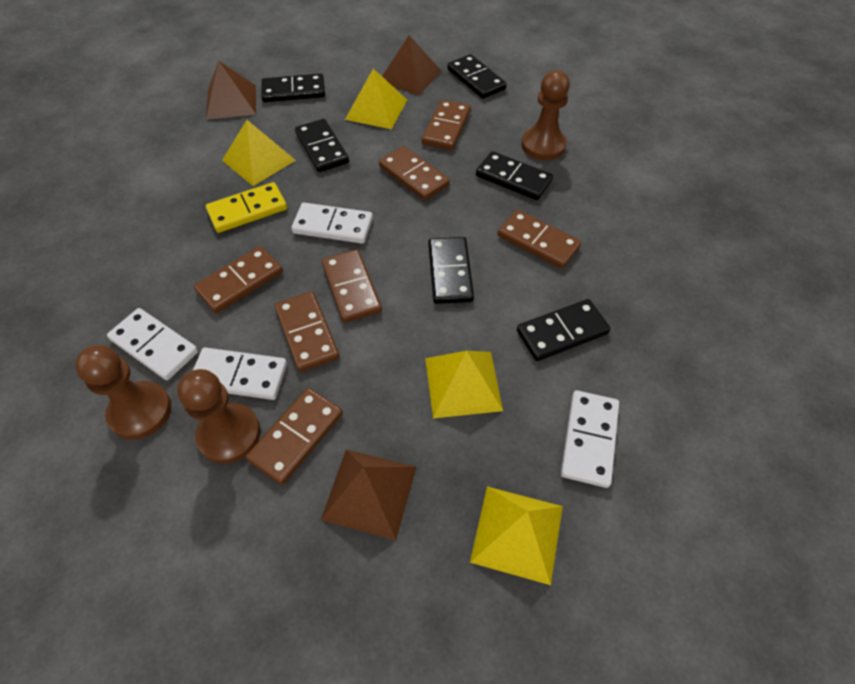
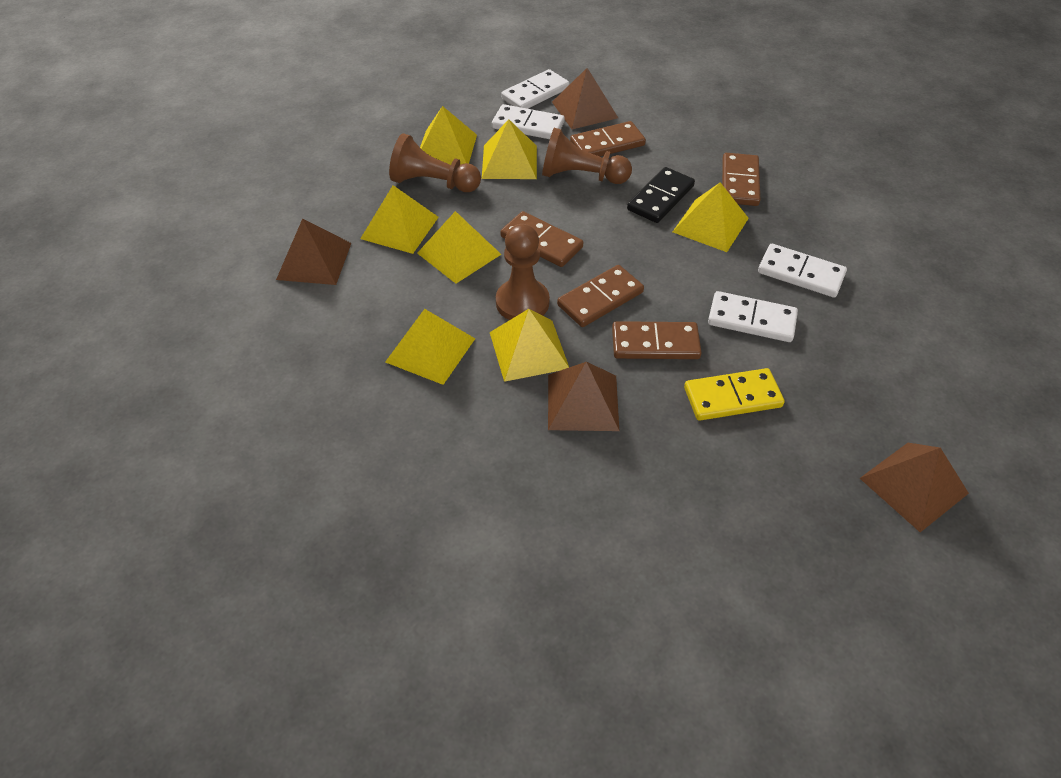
black domino: 6 -> 1
brown domino: 7 -> 5
brown pyramid: 3 -> 4
yellow pyramid: 4 -> 7

